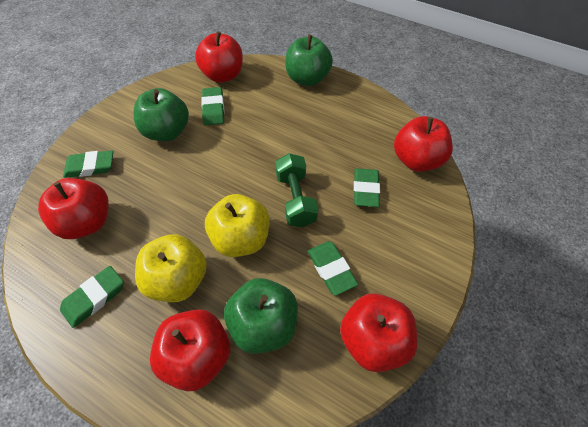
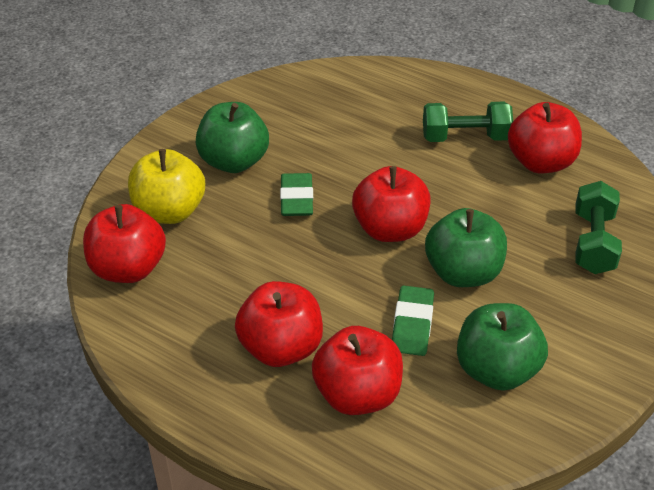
green dumbbell: 1 -> 2
green eraser: 5 -> 2
yellow apple: 2 -> 1

